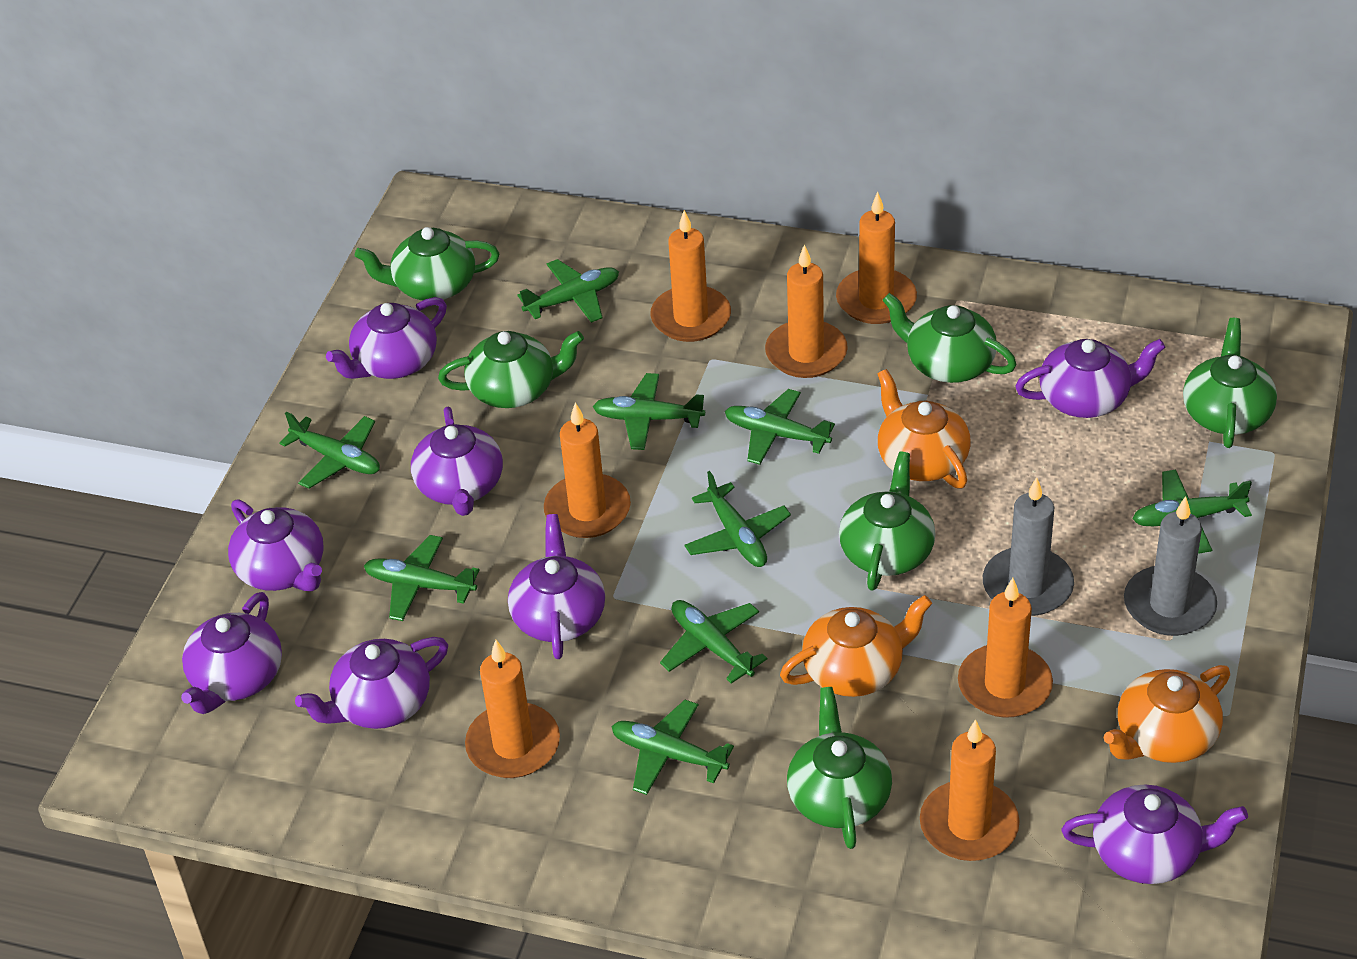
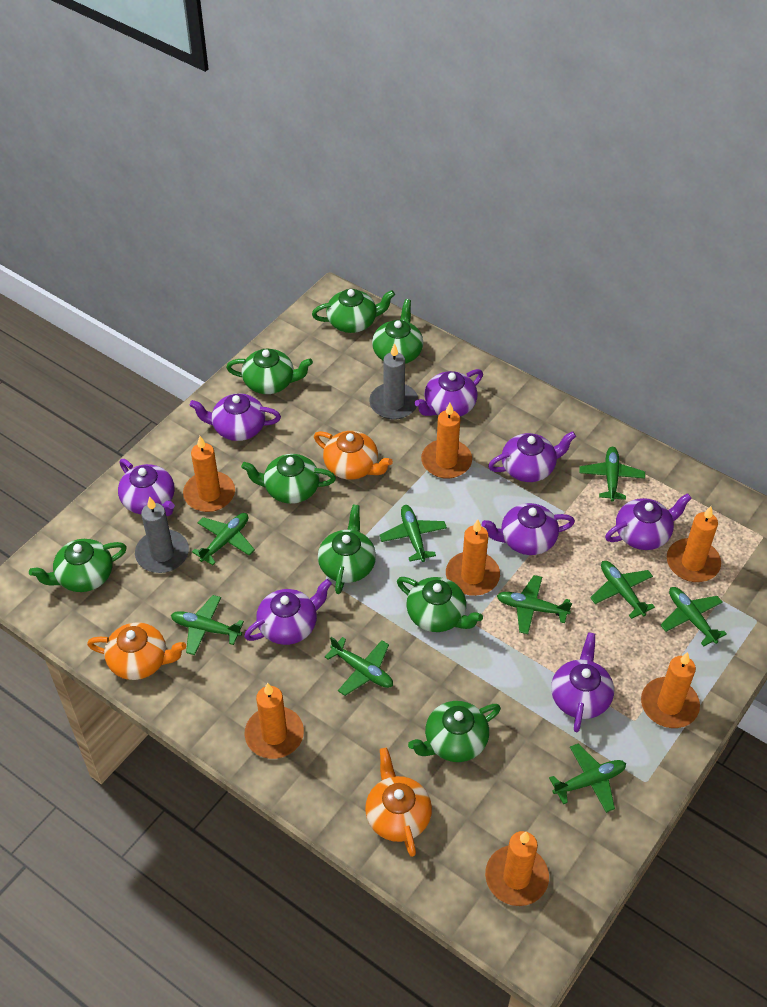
green teapot: 6 -> 8

